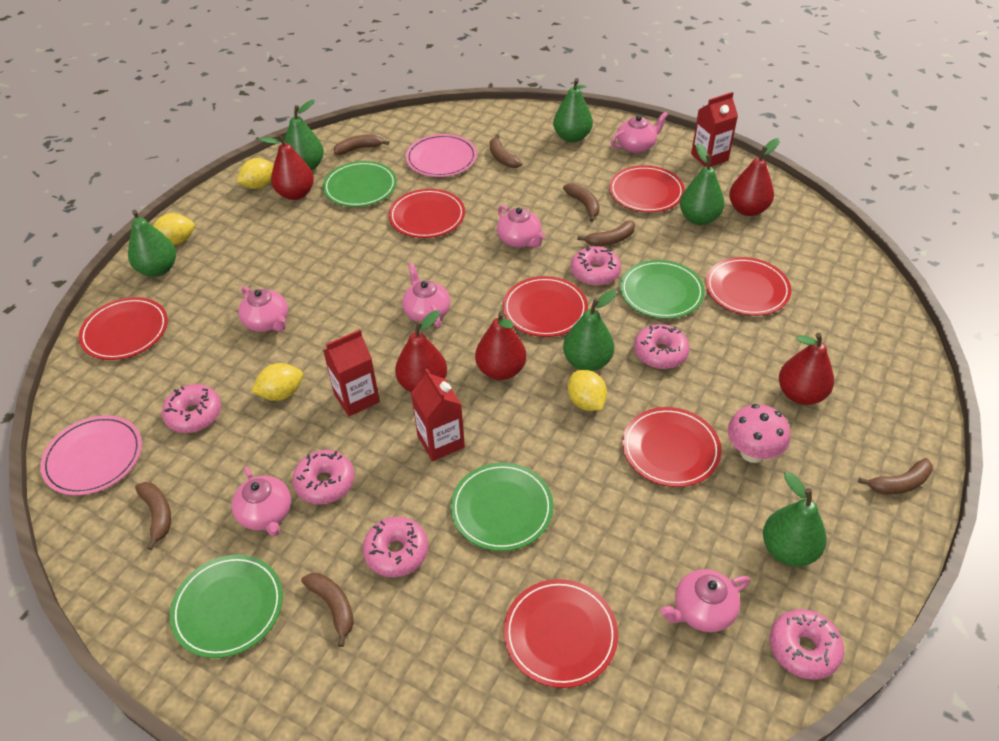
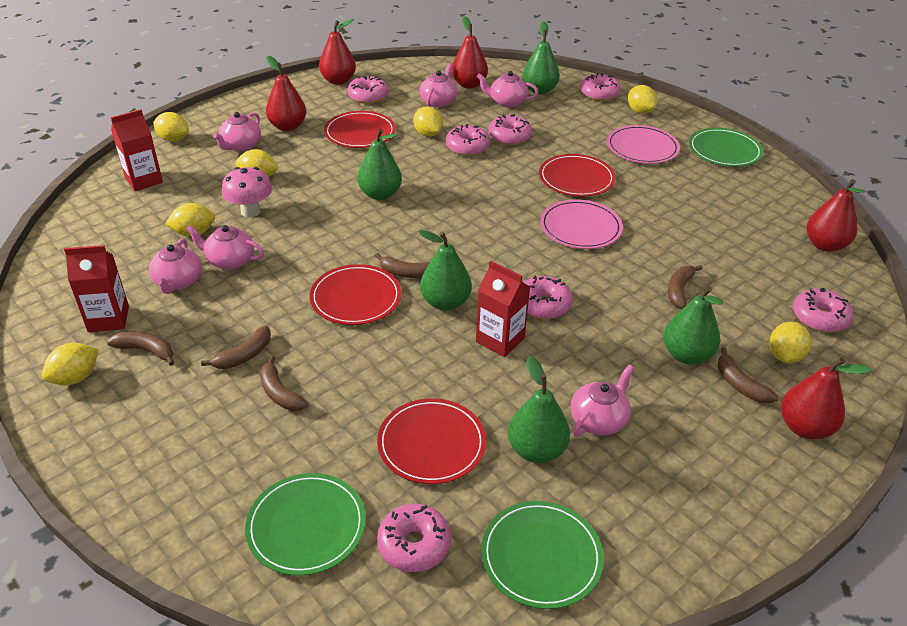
brown banana: 7 -> 6
green pear: 6 -> 5
green plate: 4 -> 3
pink donut: 6 -> 7
red plate: 7 -> 4
yellow lemon: 4 -> 7

